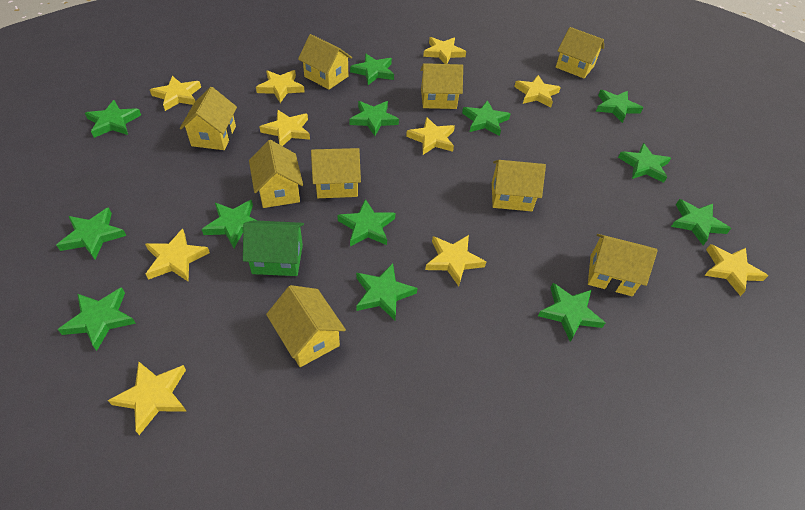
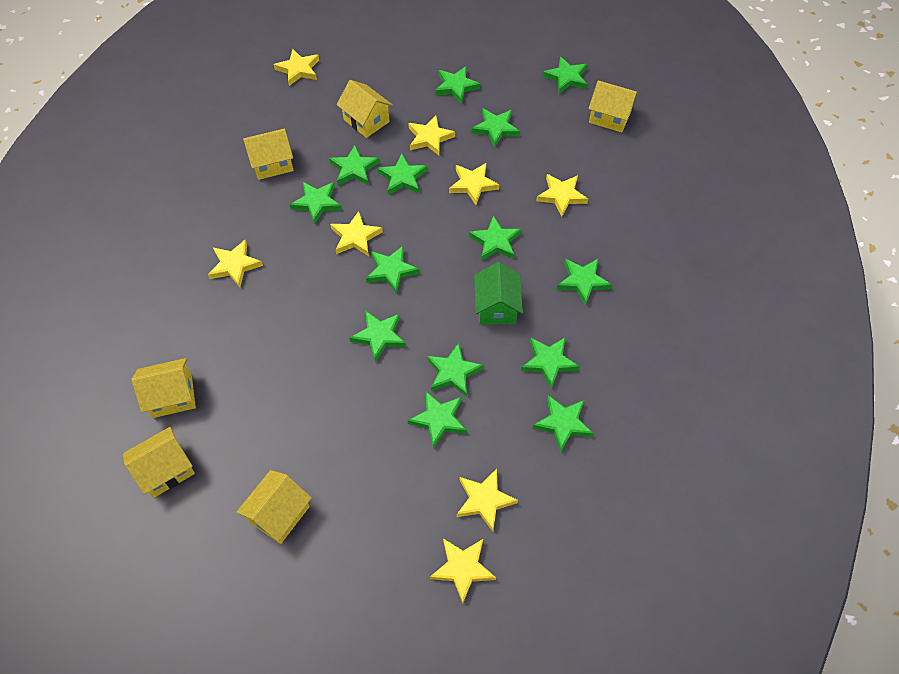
green star: 13 -> 14
yellow house: 9 -> 6
yellow star: 10 -> 8

